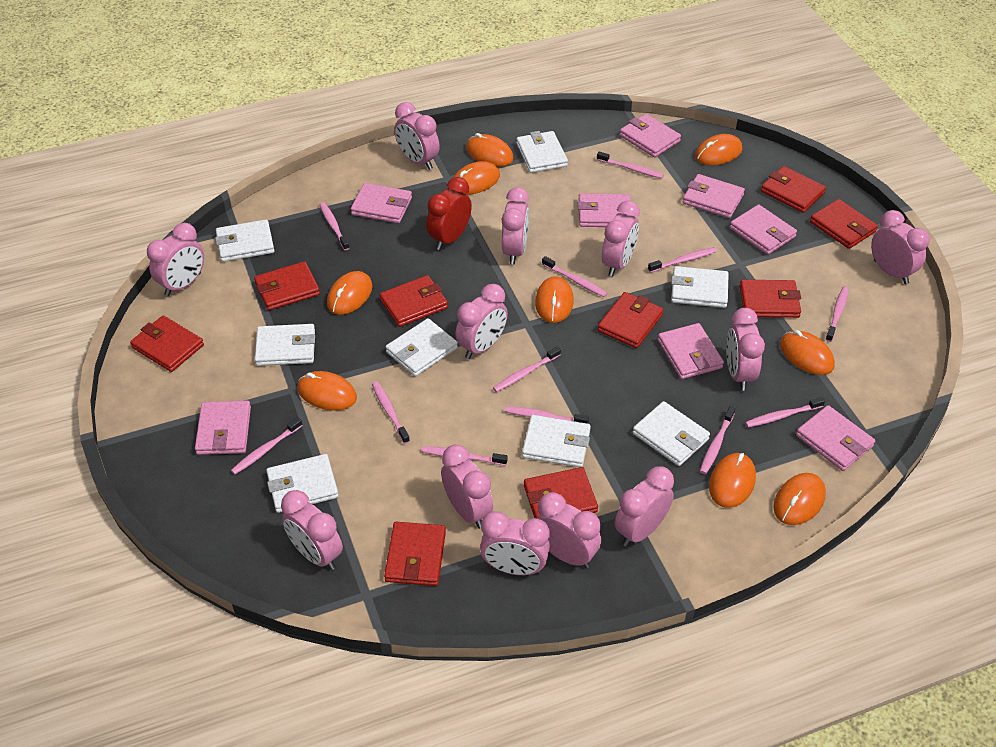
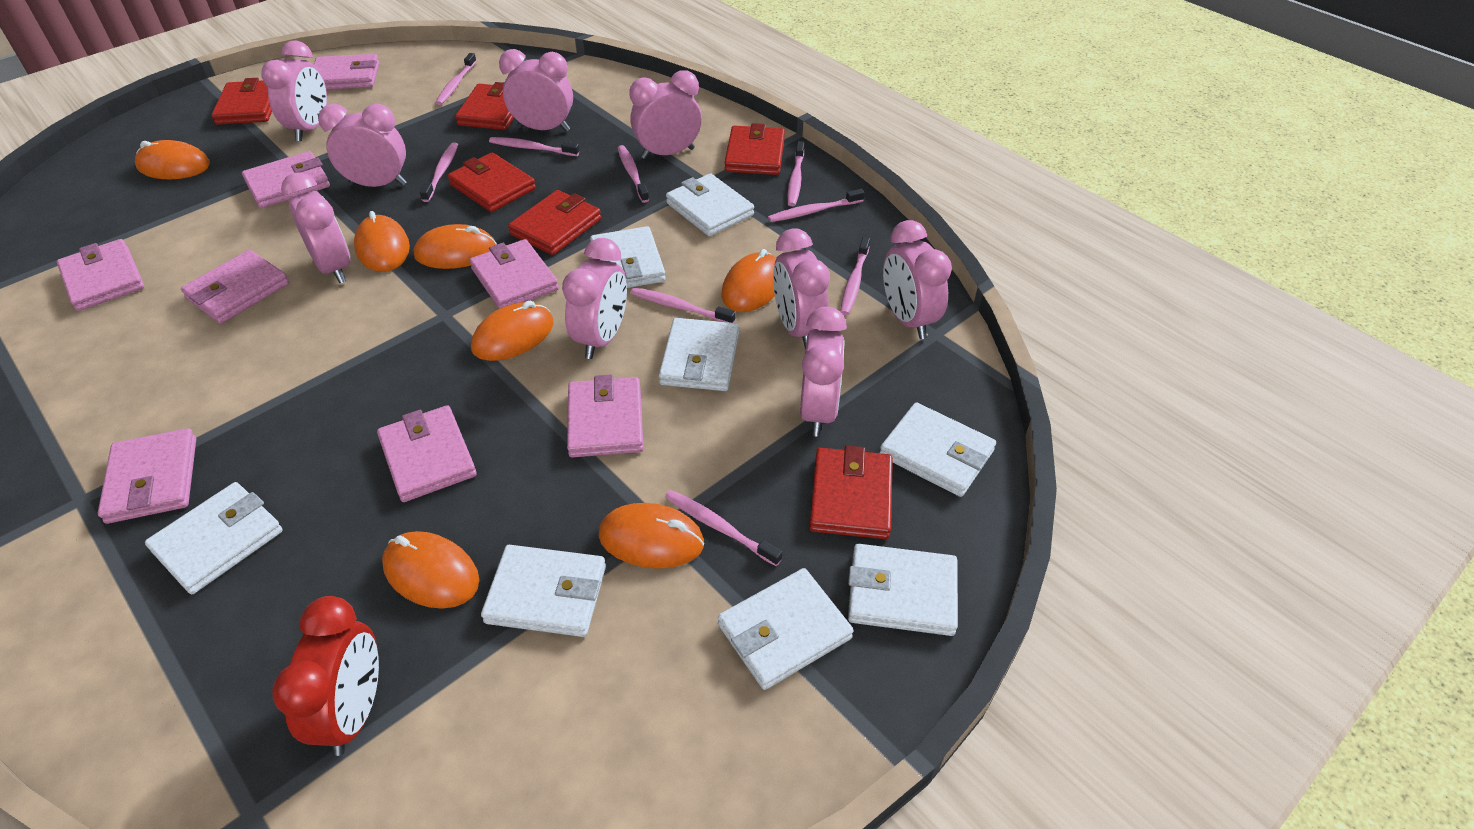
orange mouse: 9 -> 7
pink clock: 12 -> 9
pink toothbrush: 12 -> 9
red wallet: 9 -> 6

